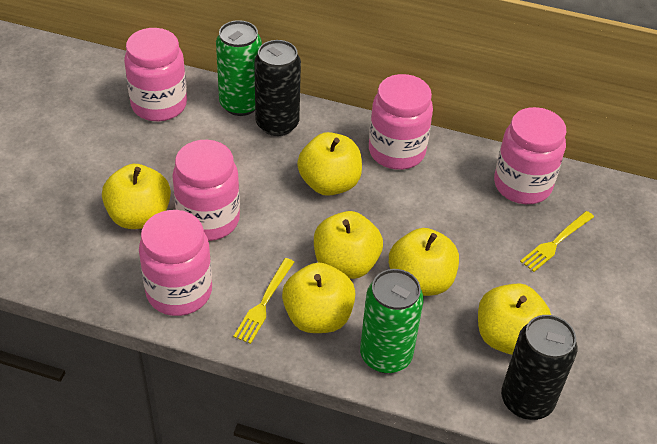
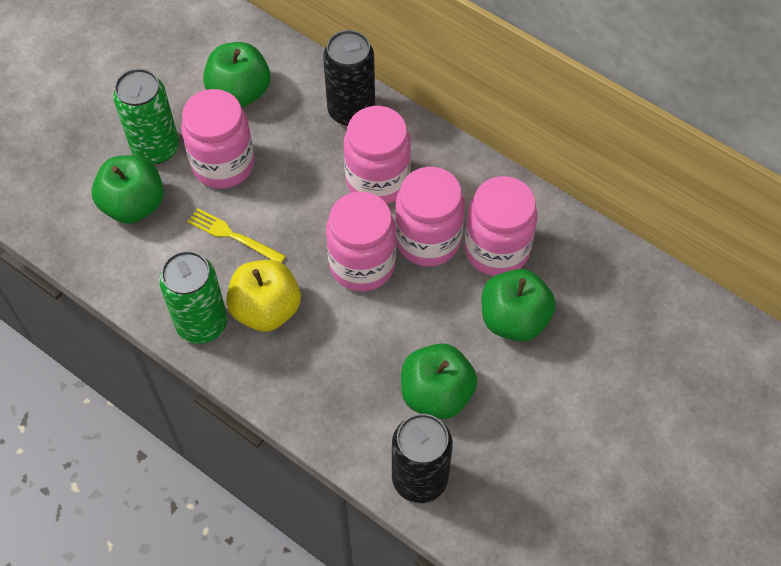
green apple: 0 -> 4
yellow apple: 6 -> 1
yellow fork: 2 -> 1

